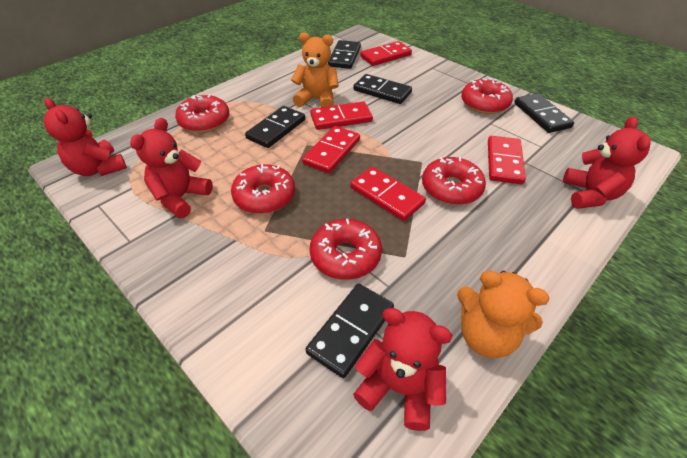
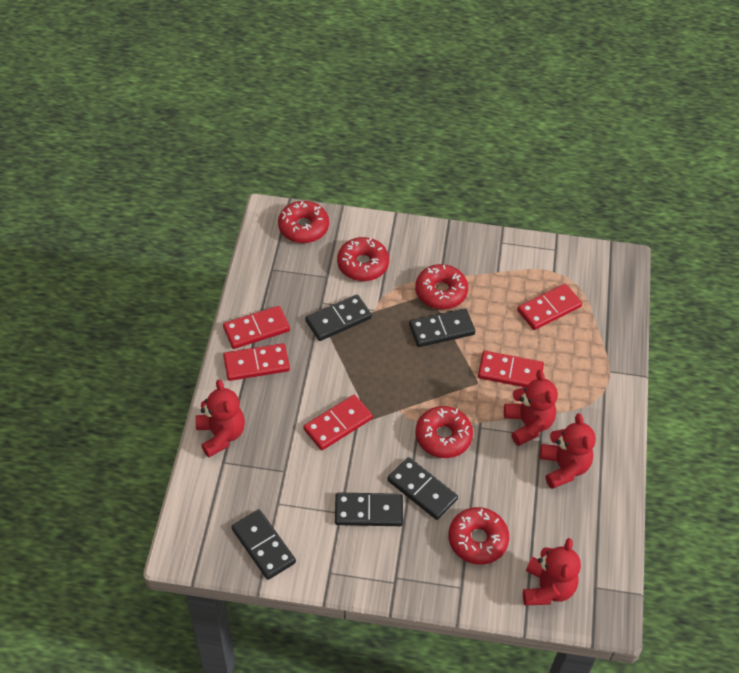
orange teddy bear: 2 -> 0

